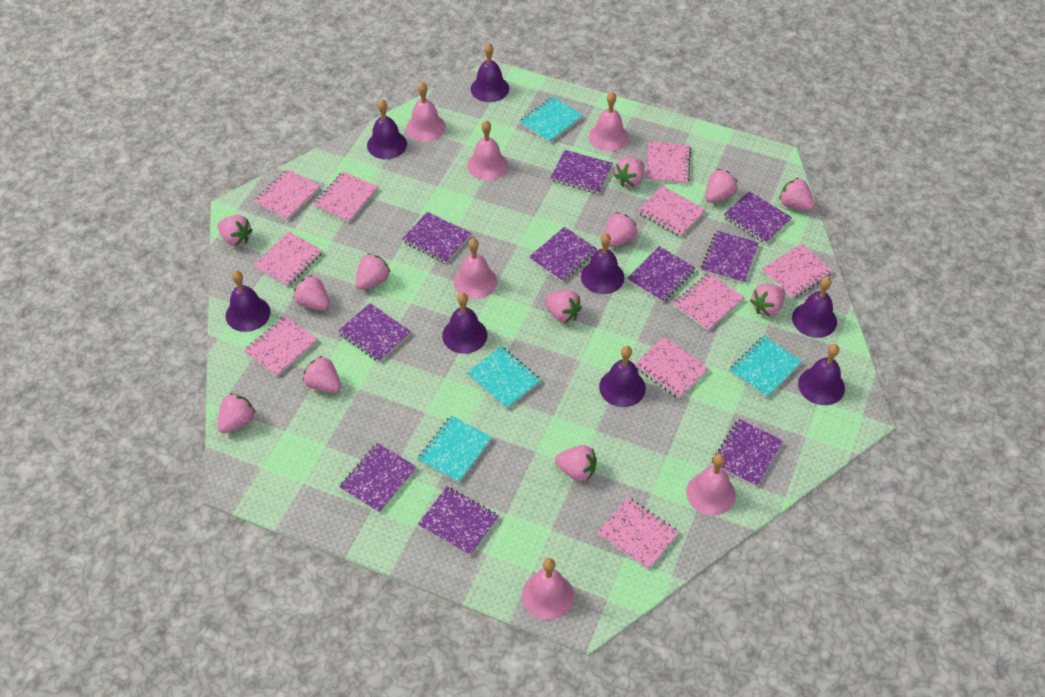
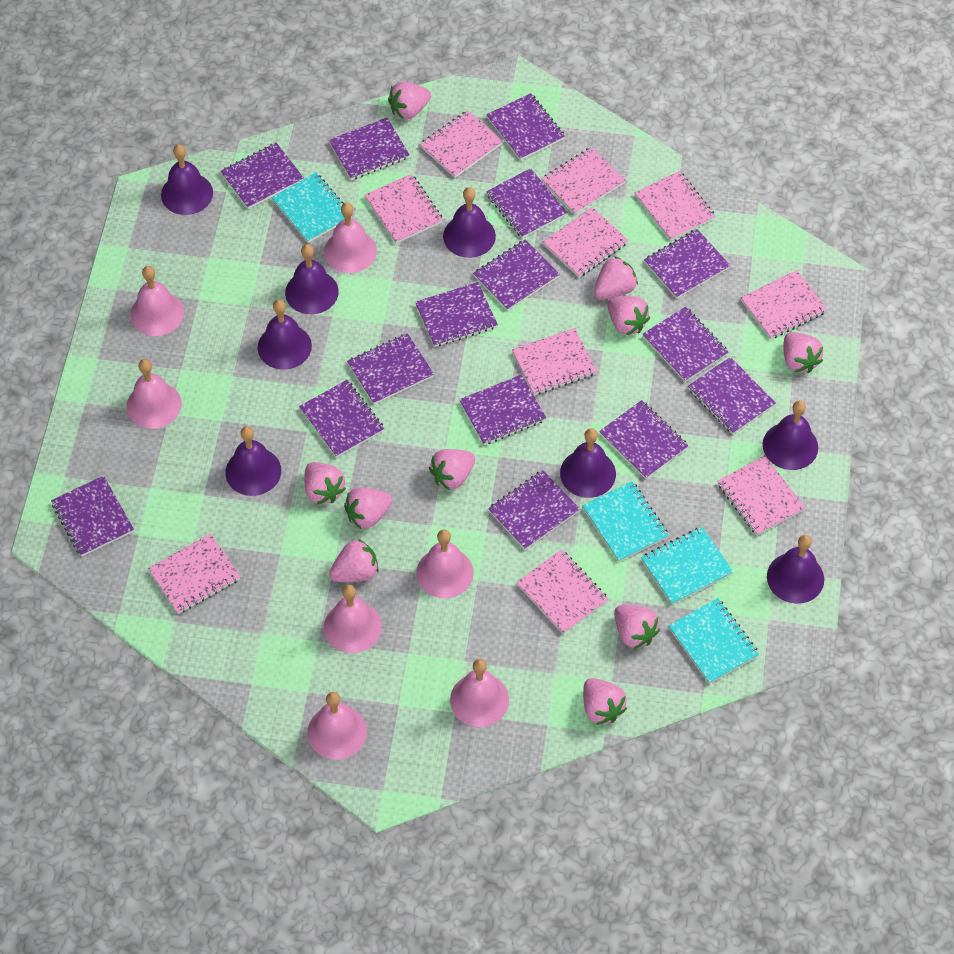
pink bell: 6 -> 7
pink strawberry: 12 -> 10
purple notebook: 10 -> 15

